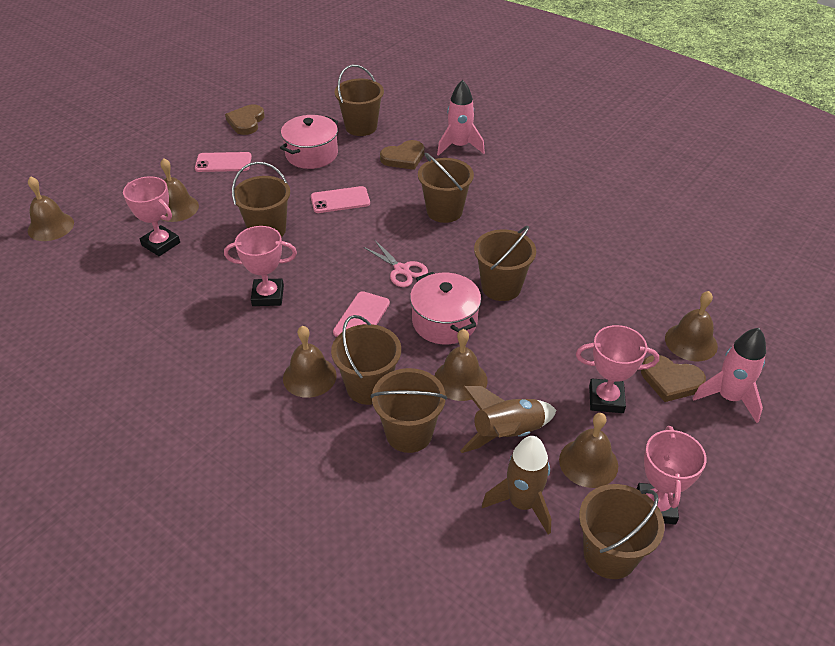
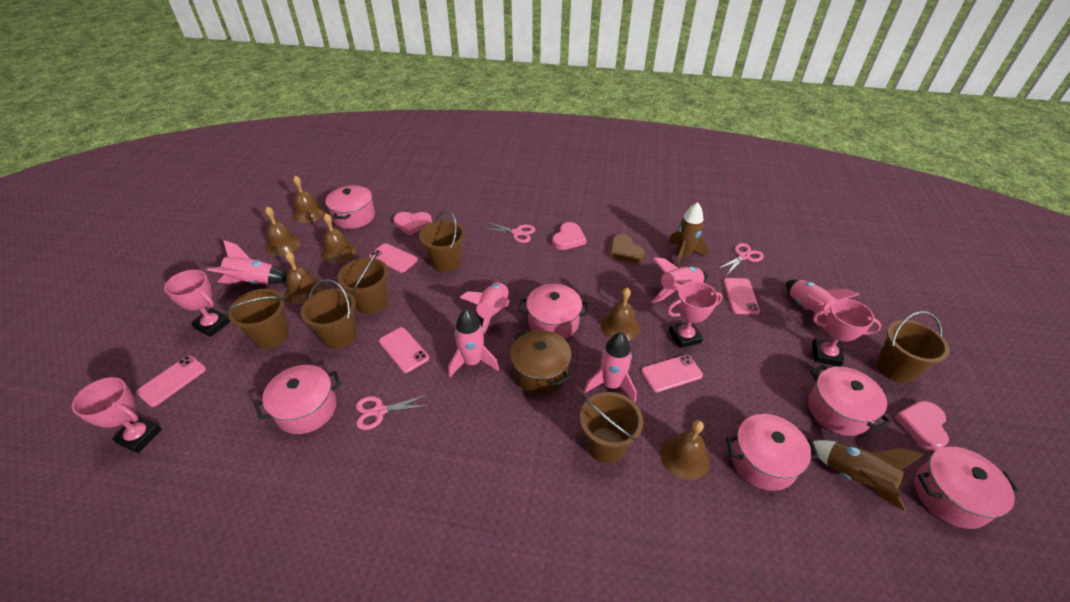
brown bucket: 7 -> 6
brown heart: 3 -> 1
brown pot: 0 -> 1
pink heart: 0 -> 3
pink phone: 3 -> 5
pink pot: 2 -> 6
pink rocket: 2 -> 6
pink scissors: 1 -> 3

